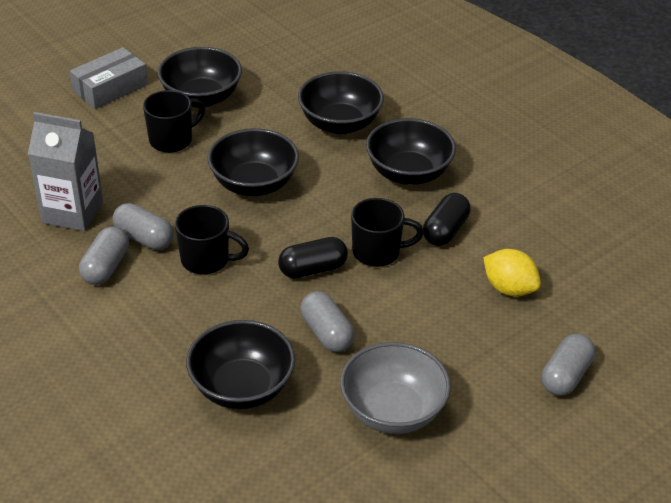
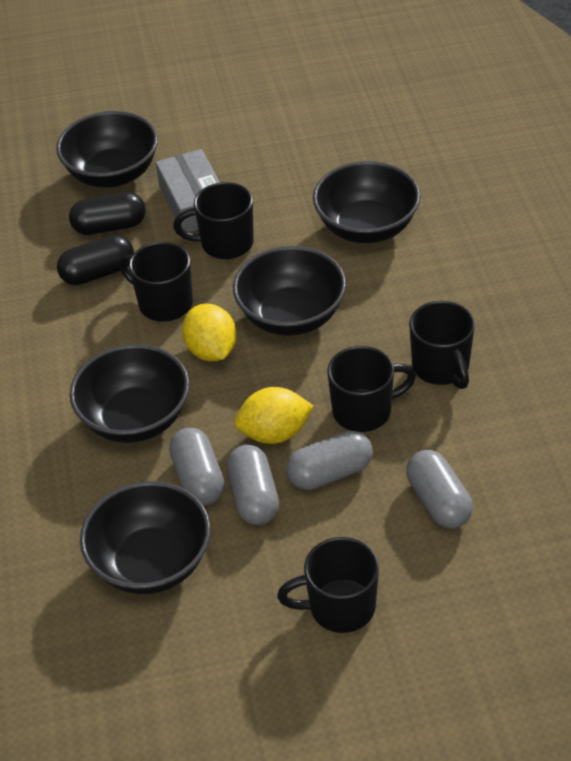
black mug: 3 -> 5
grey bowl: 1 -> 0
grey carton: 1 -> 0
yellow lemon: 1 -> 2

